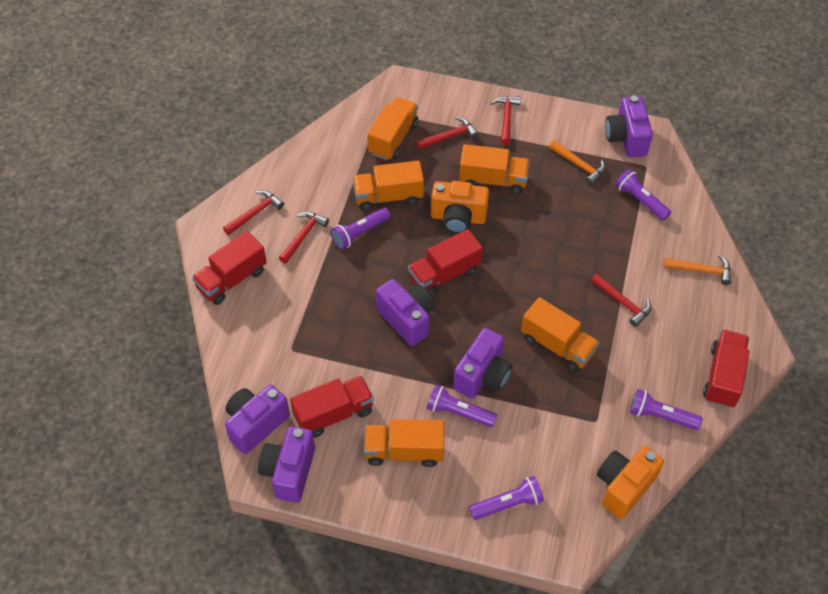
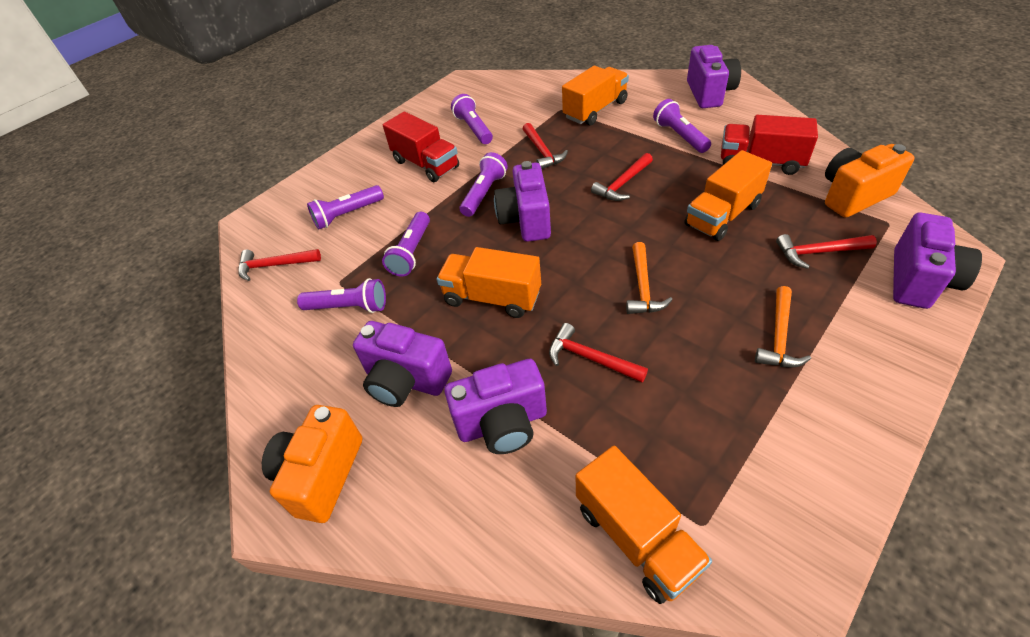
orange truck: 5 -> 4
purple flashlight: 5 -> 6
red truck: 4 -> 2

